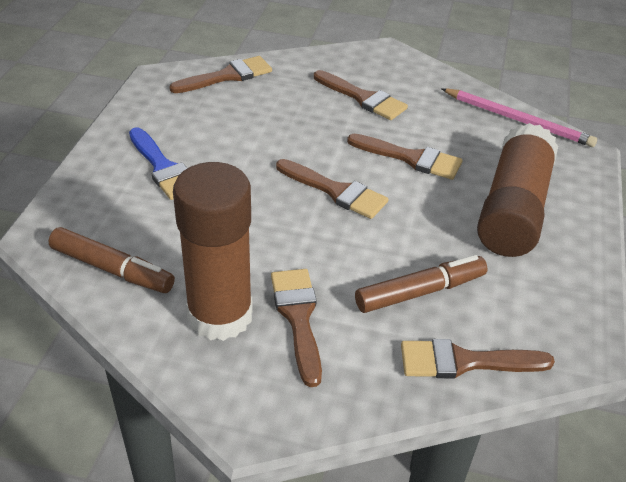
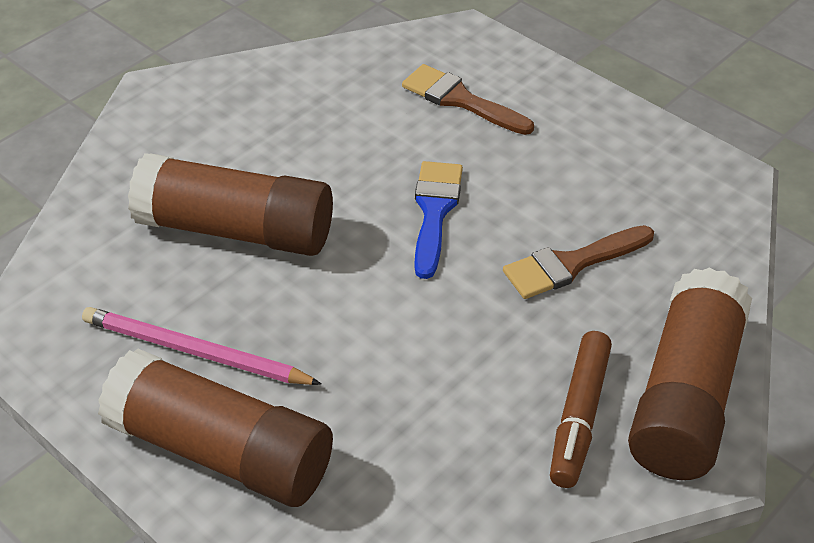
brown brush: 6 -> 2
brown glue stick: 2 -> 3
brown marker: 2 -> 1

